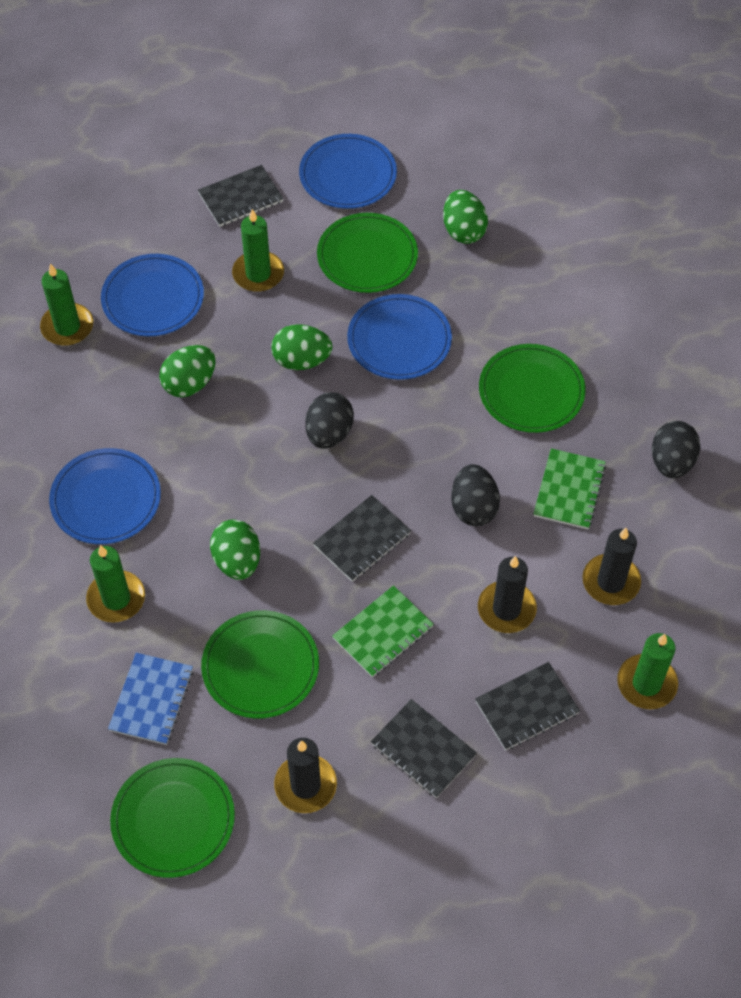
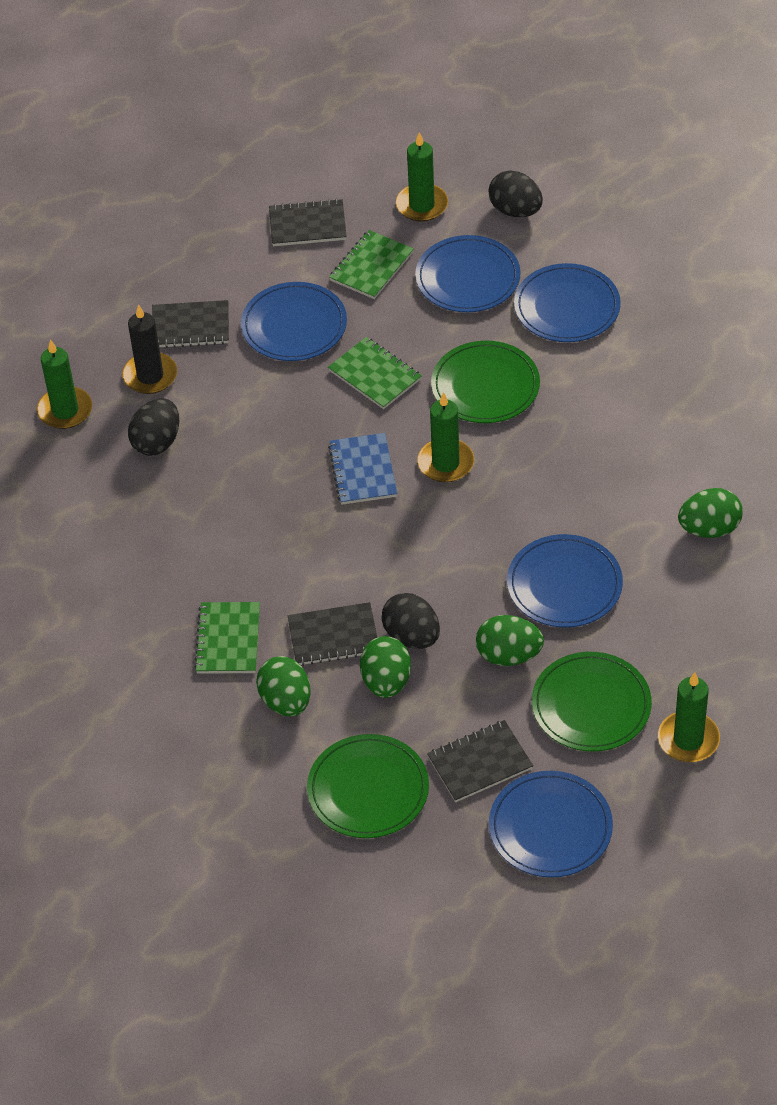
black candle: 3 -> 1
blue plate: 4 -> 5
green notebook: 2 -> 3
green plate: 4 -> 3

